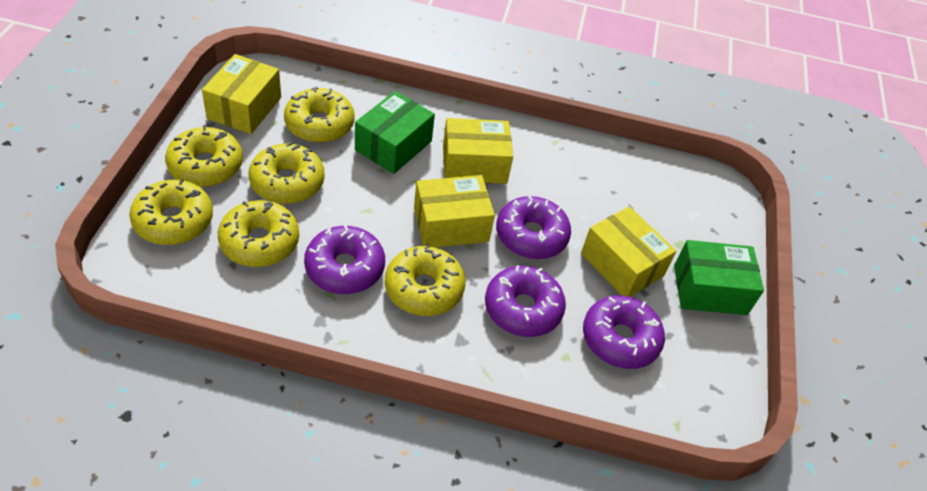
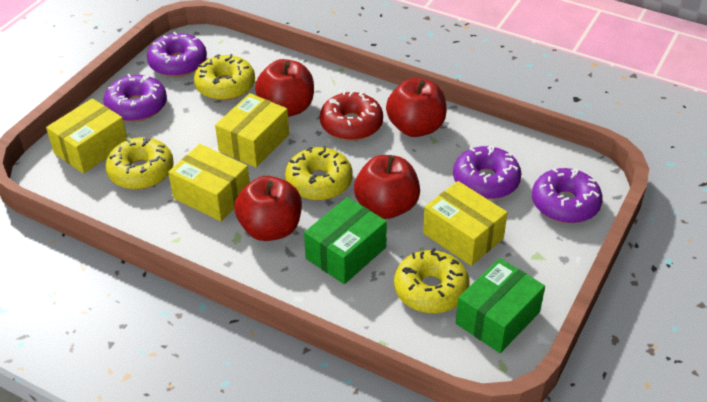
red apple: 0 -> 4
red donut: 0 -> 1
yellow donut: 6 -> 4

